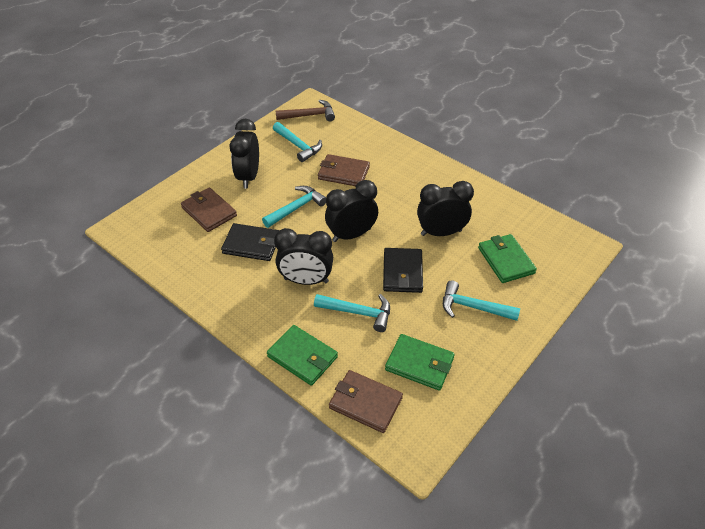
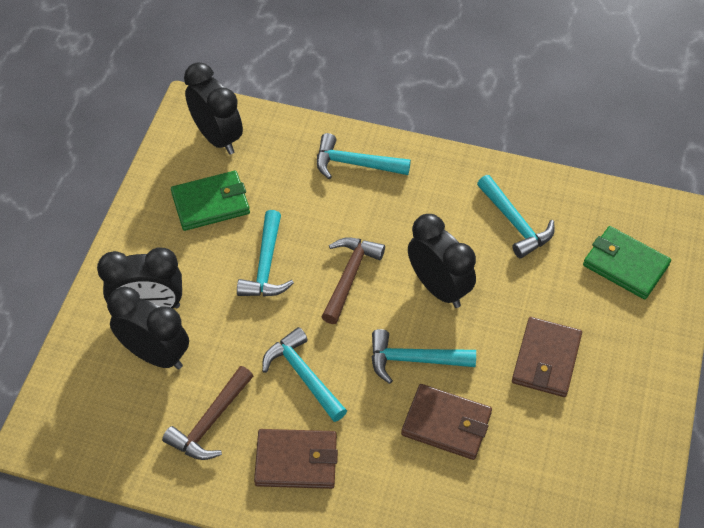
black wallet: 2 -> 0
brown hammer: 1 -> 2
green wallet: 3 -> 2
turquoise hammer: 4 -> 5

